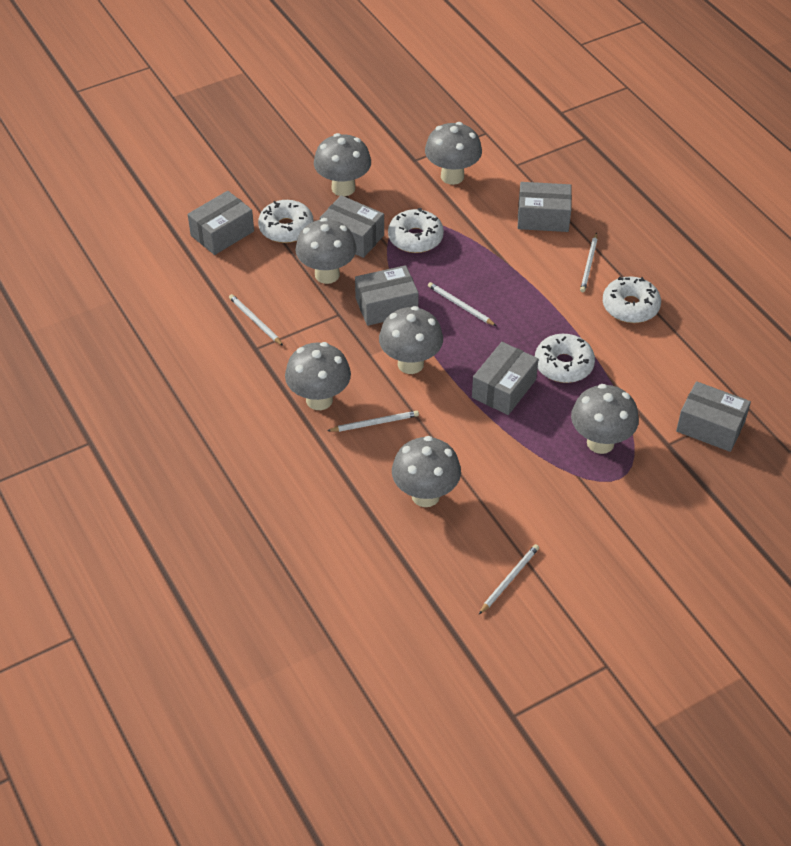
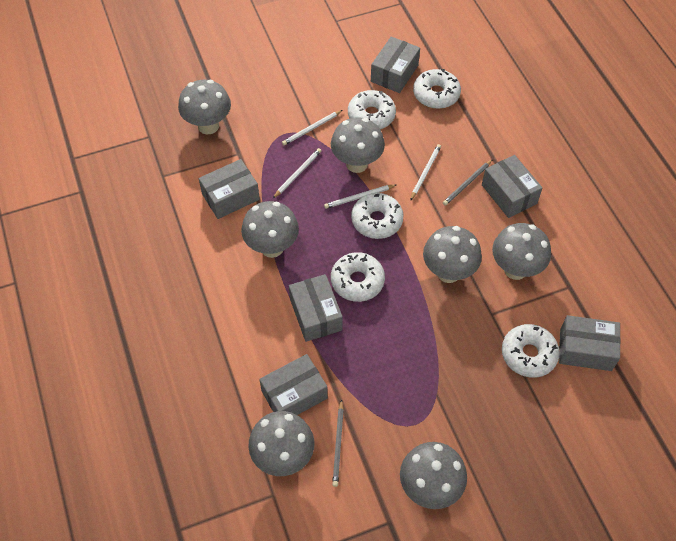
grey pencil: 0 -> 2
white donut: 4 -> 5
white pencil: 5 -> 4

